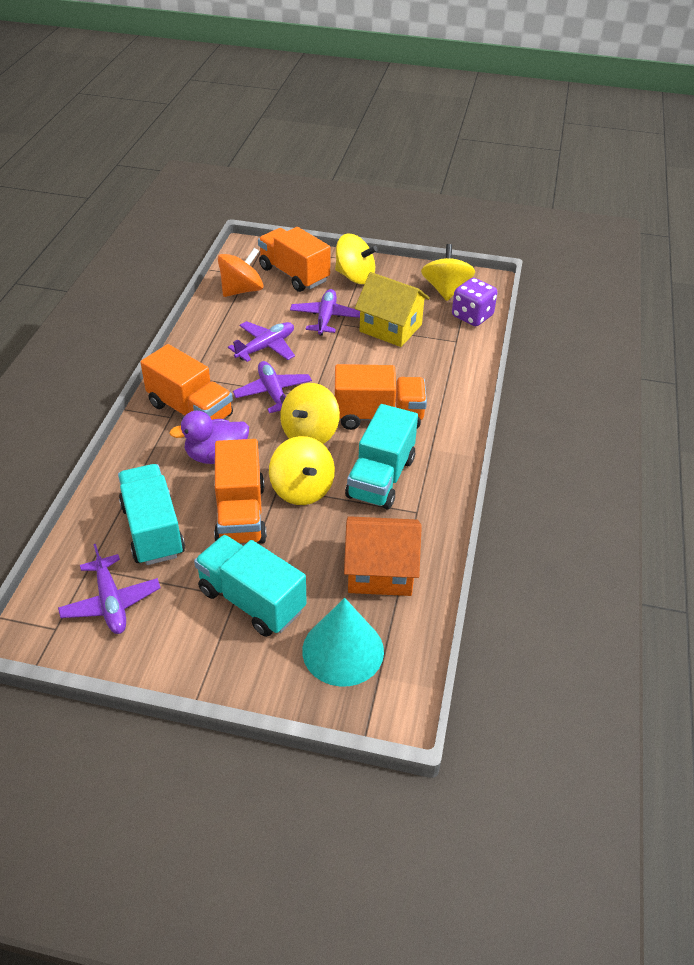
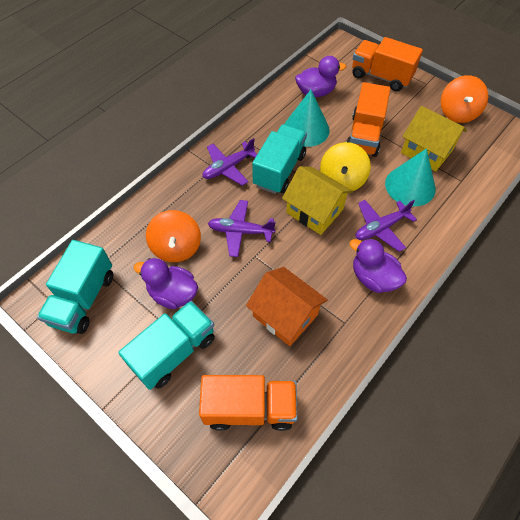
orange spinning top: 1 -> 2
orange truck: 4 -> 3
purple dice: 1 -> 0
purple duck: 1 -> 3
purple plane: 4 -> 3
turquoise cone: 1 -> 2
yellow house: 1 -> 2
yellow spinning top: 4 -> 1

